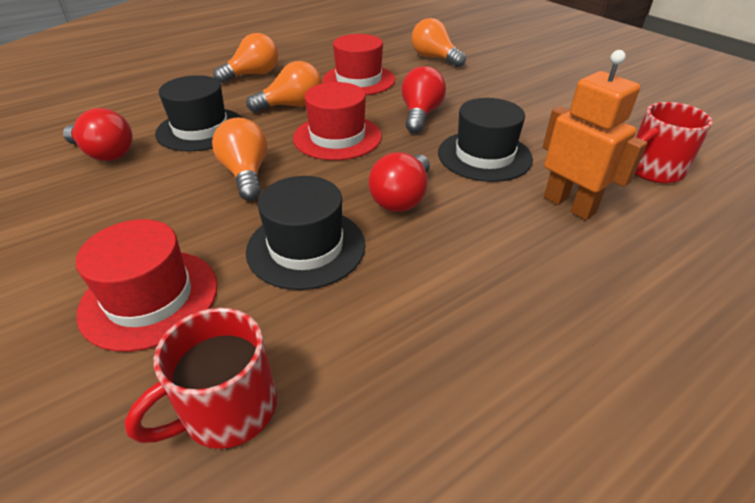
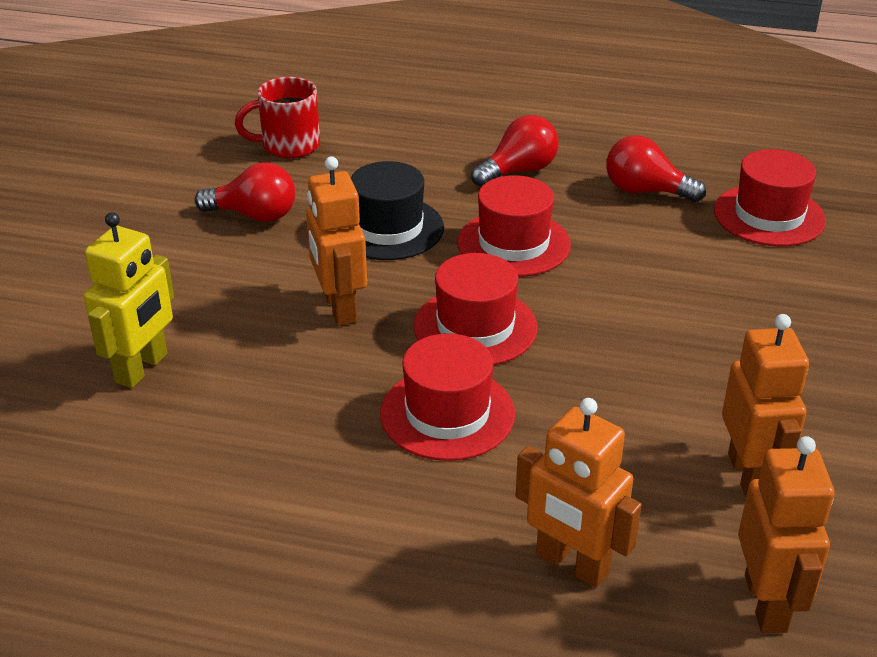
black hat: 3 -> 1
orange light bulb: 4 -> 0
orange robot: 1 -> 4
red hat: 3 -> 4
red mug: 2 -> 1
yellow robot: 0 -> 1

